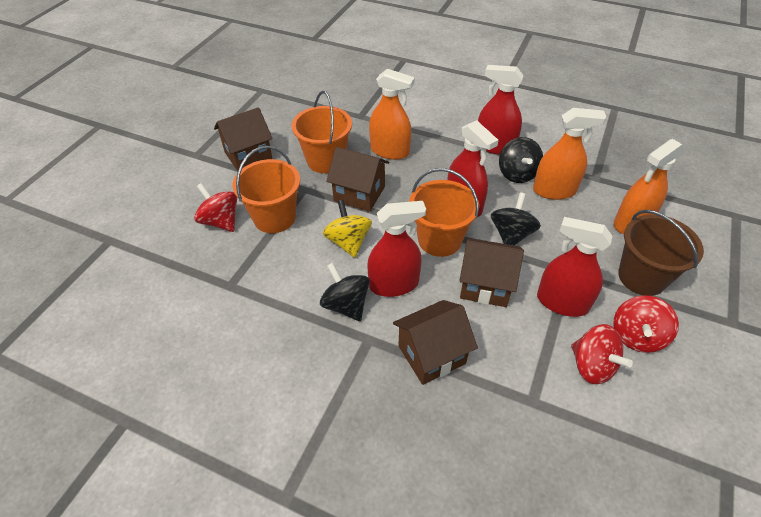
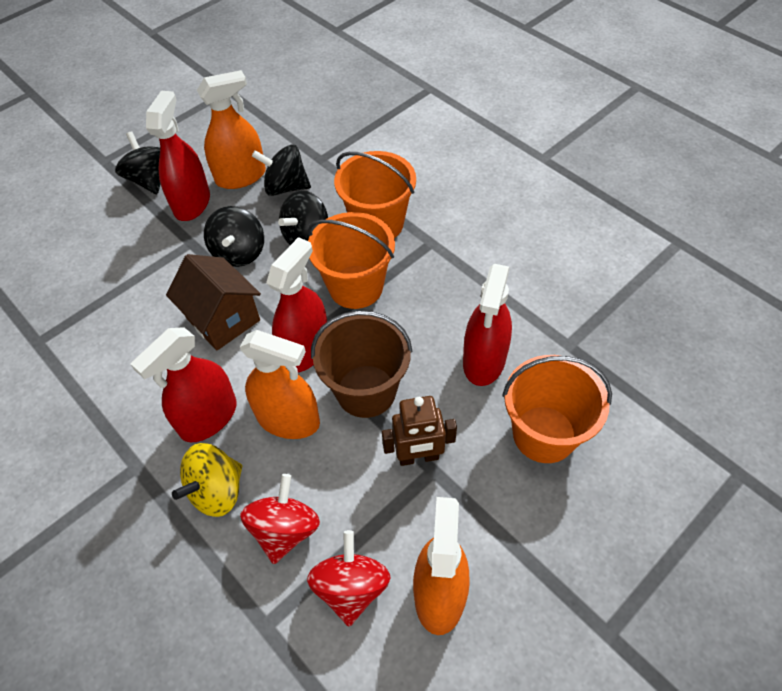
black spinning top: 3 -> 4
brown house: 4 -> 1
brown robot: 0 -> 1
red spinning top: 3 -> 2

